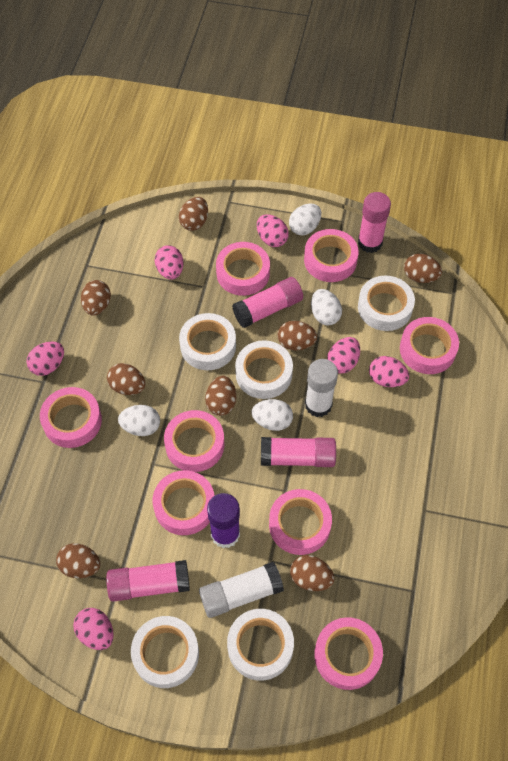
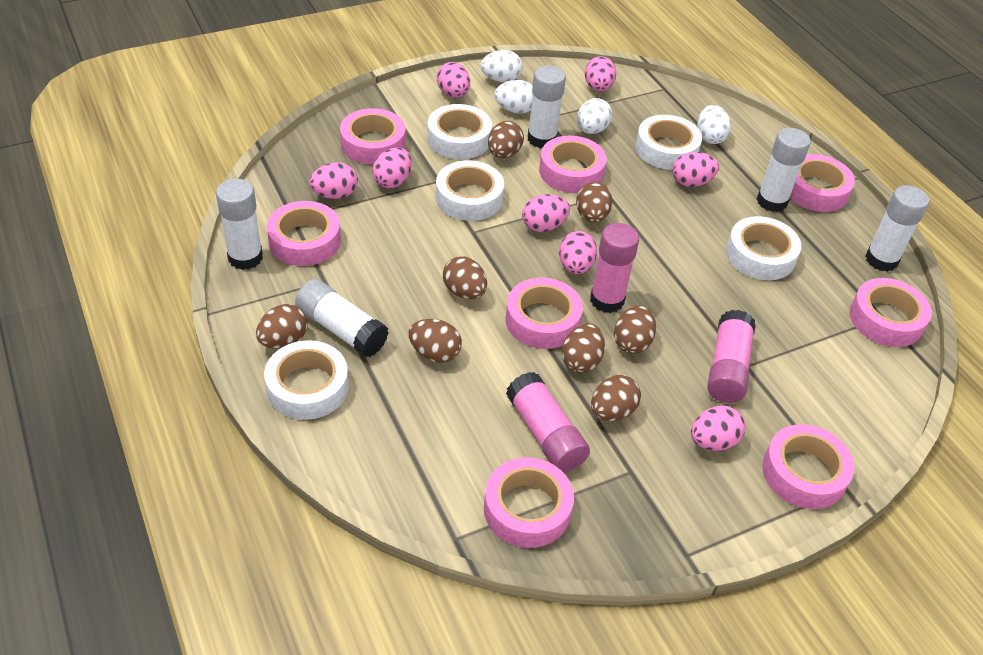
pink egg: 6 -> 8
pink glue stick: 4 -> 3
purple glue stick: 1 -> 0
white glue stick: 2 -> 5

